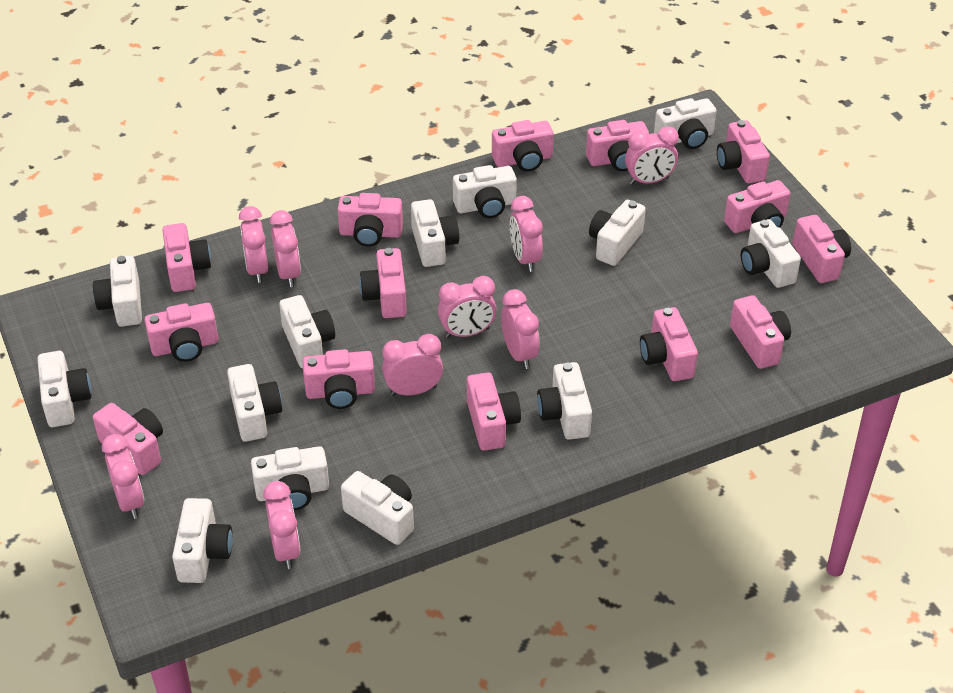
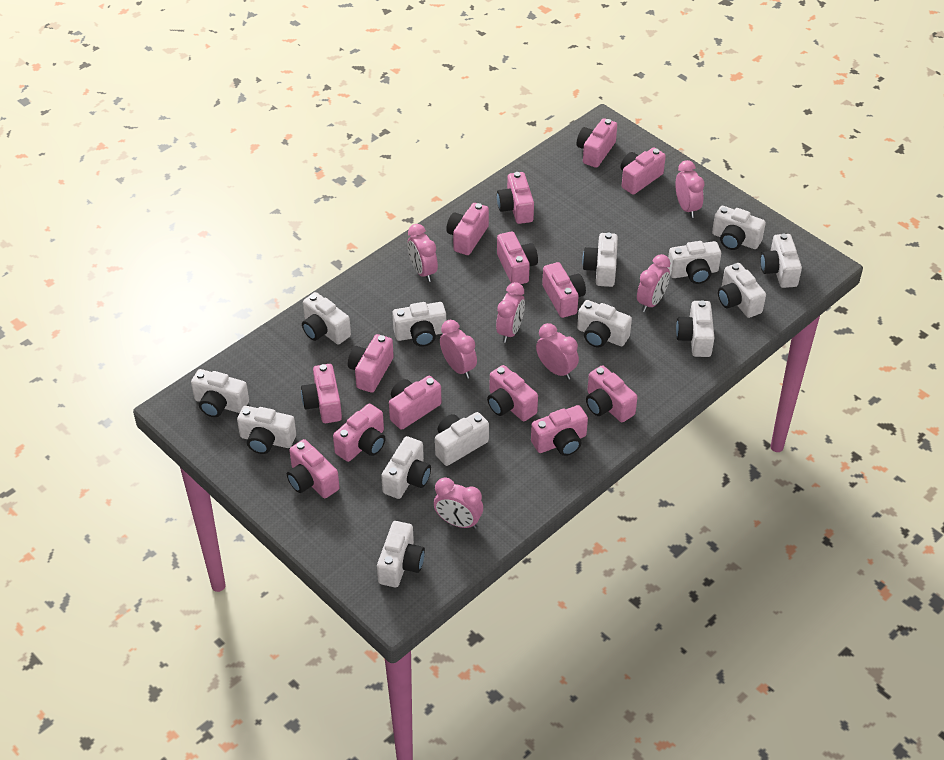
pink clock: 9 -> 7
white camera: 13 -> 14

